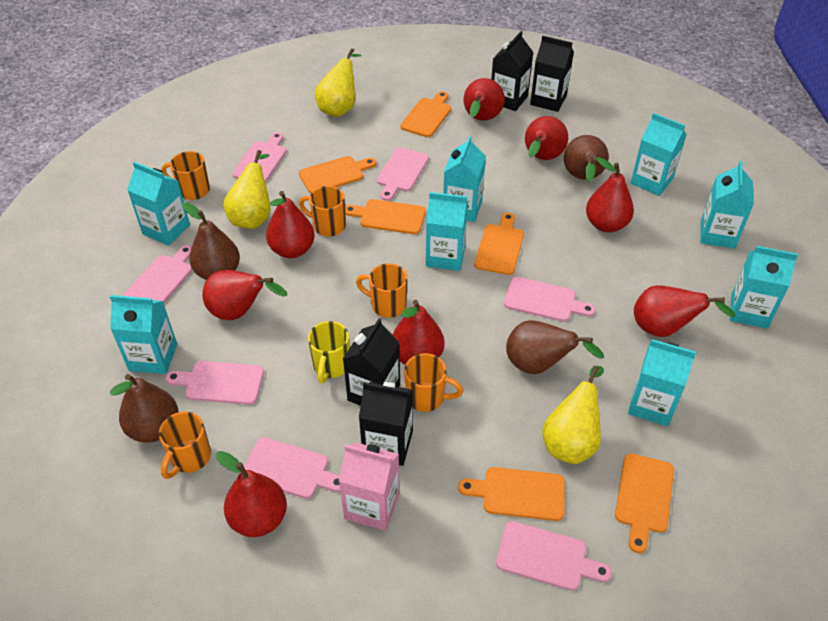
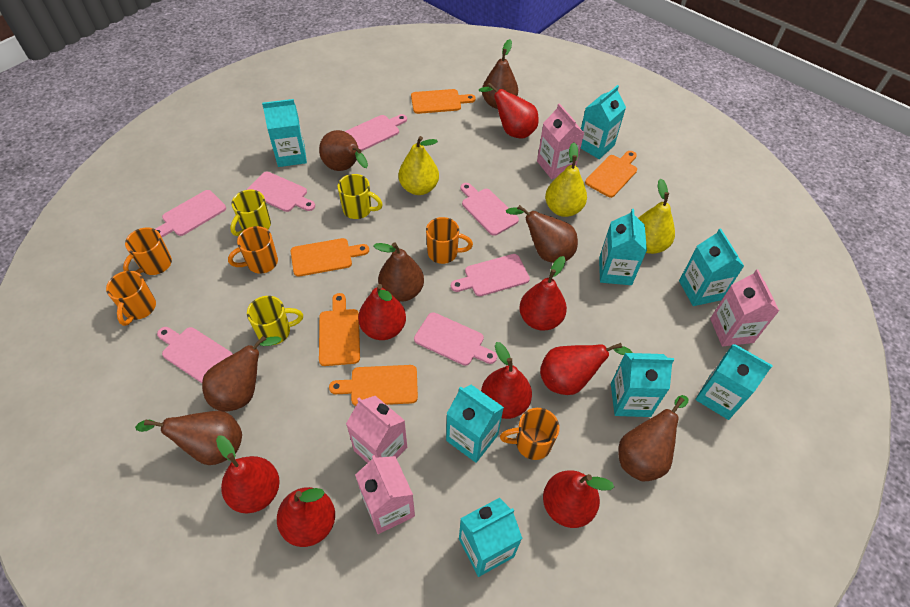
black carton: 4 -> 0
brown pear: 4 -> 7
orange cutting board: 6 -> 5
pink carton: 1 -> 4
yellow mug: 1 -> 3

